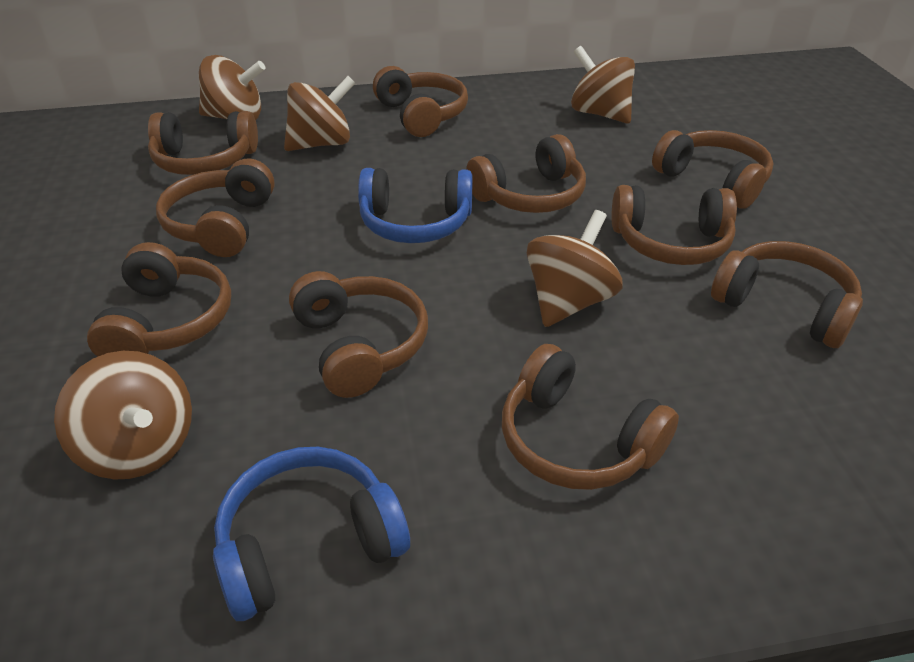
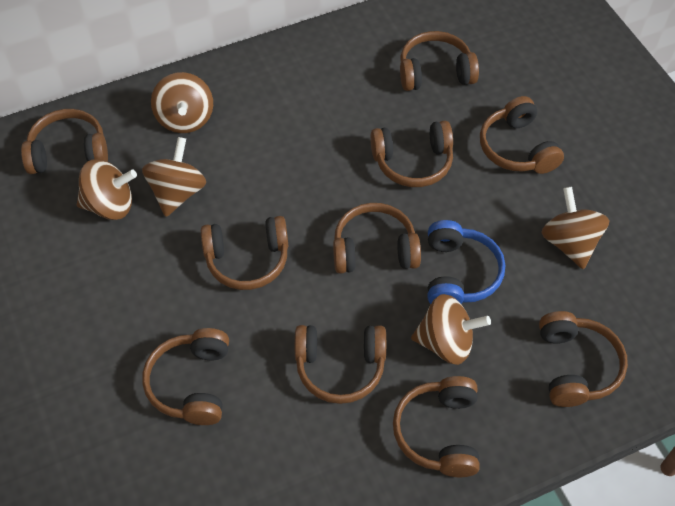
blue headphones: 2 -> 1

